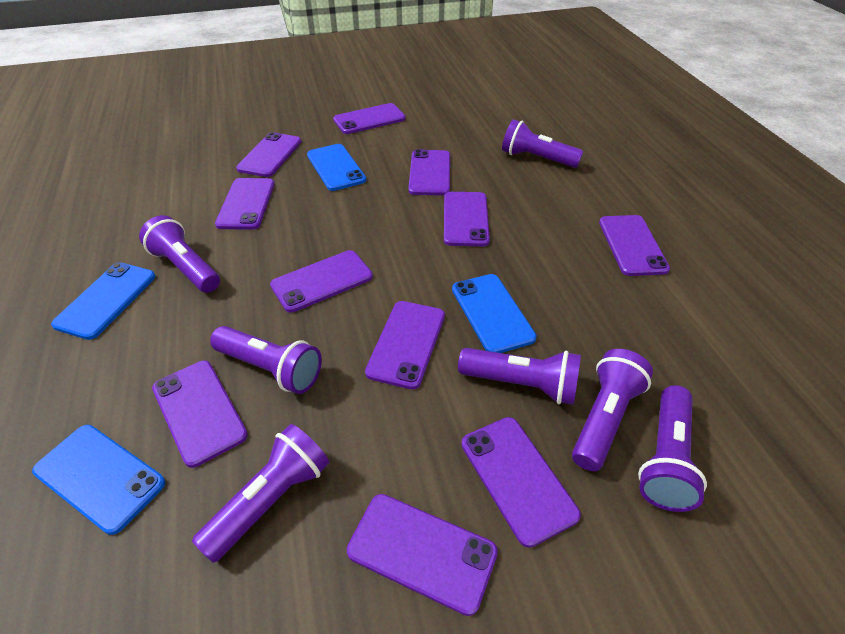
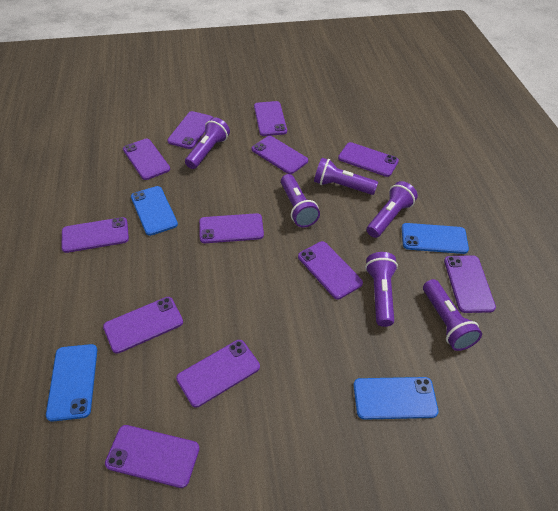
purple flashlight: 7 -> 6
purple phone: 11 -> 12

